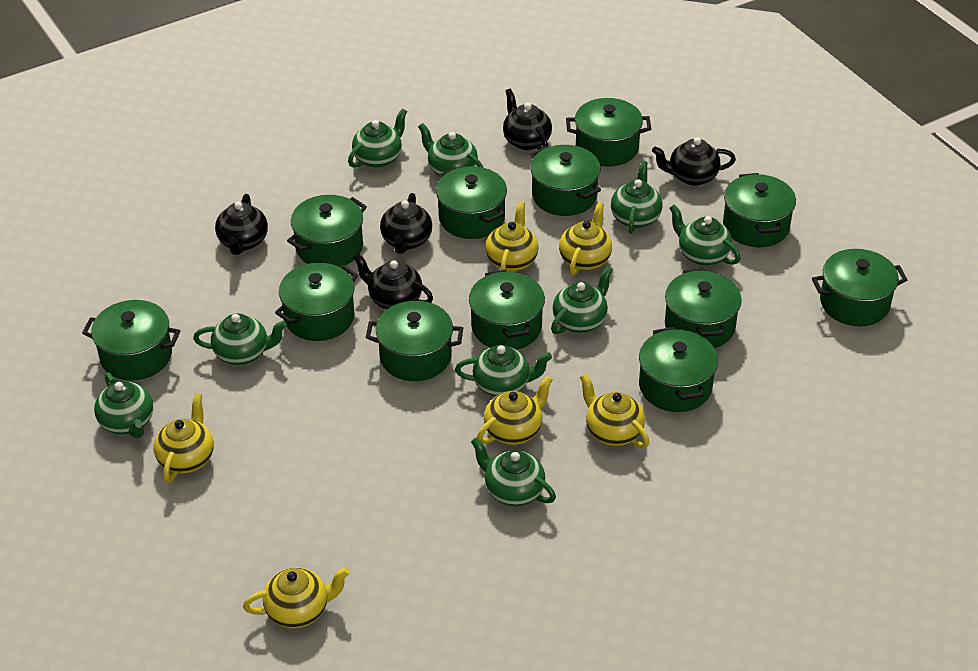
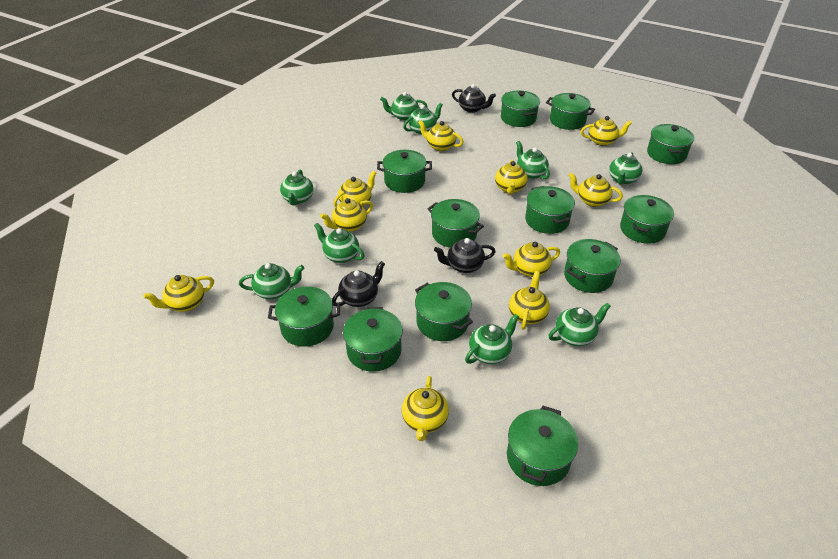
black teapot: 5 -> 3
yellow teapot: 6 -> 10

